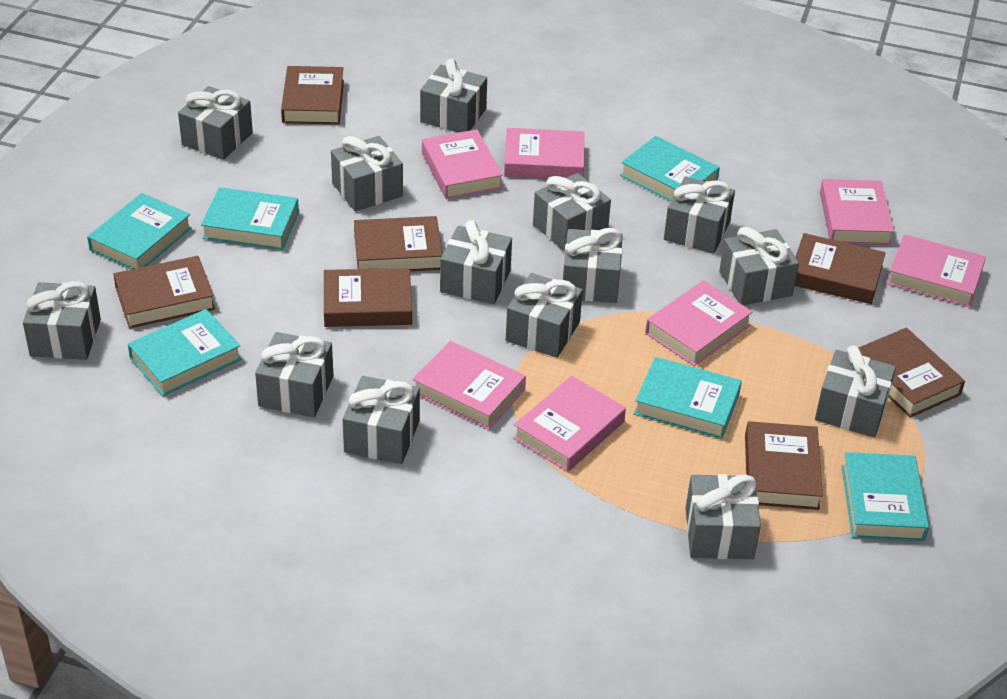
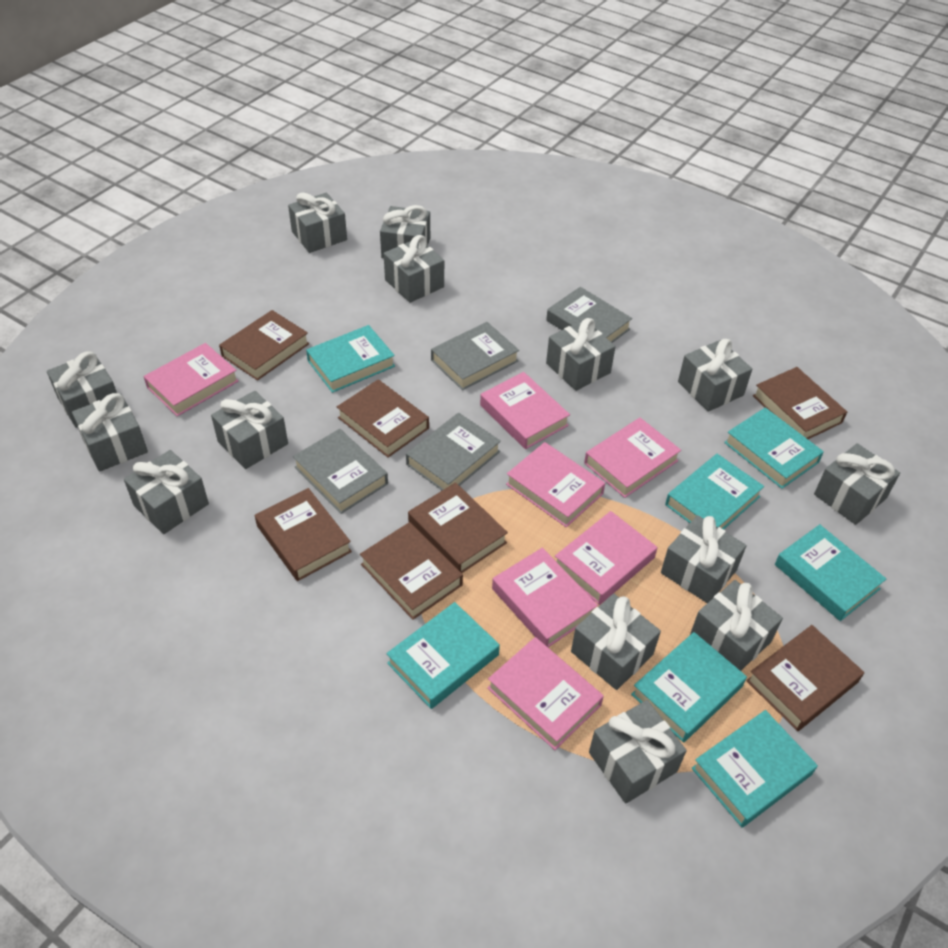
grey book: 0 -> 4
turquoise book: 6 -> 7

